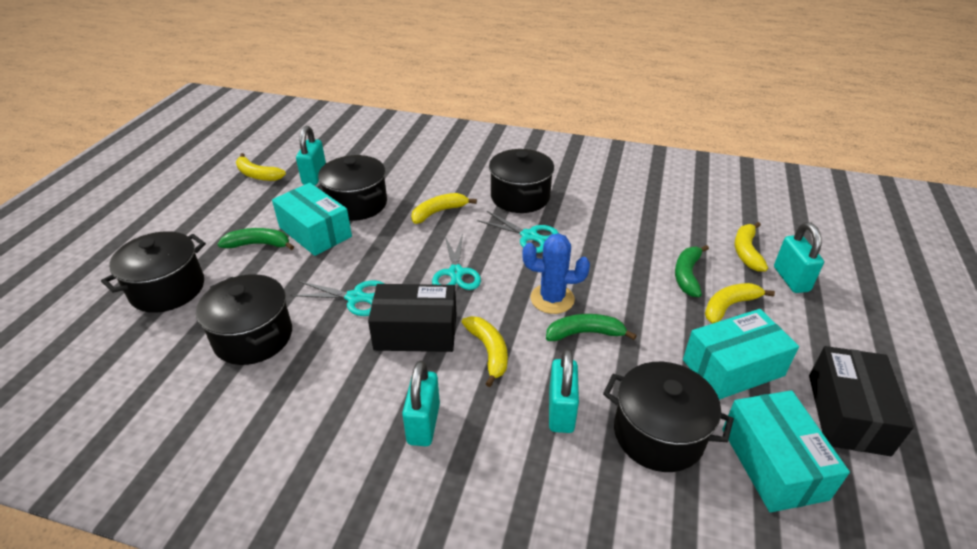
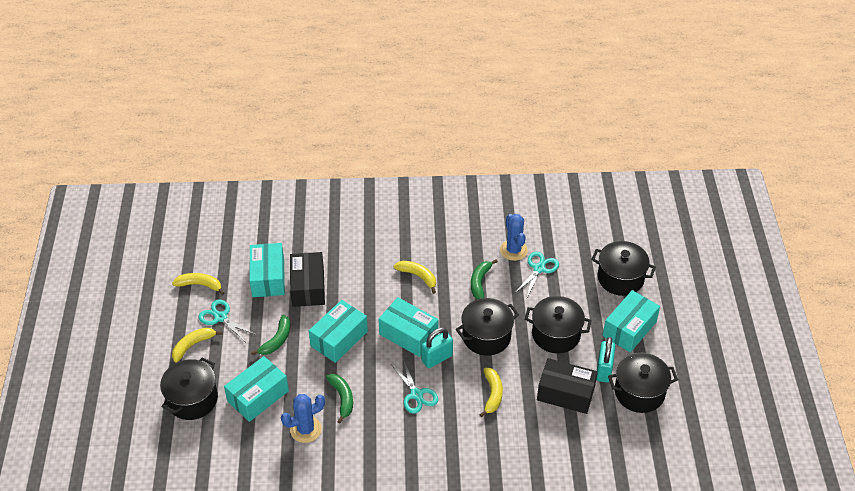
blue cactus: 1 -> 2
turquoise box: 3 -> 5
turquoise padlock: 4 -> 2
yellow banana: 5 -> 4

